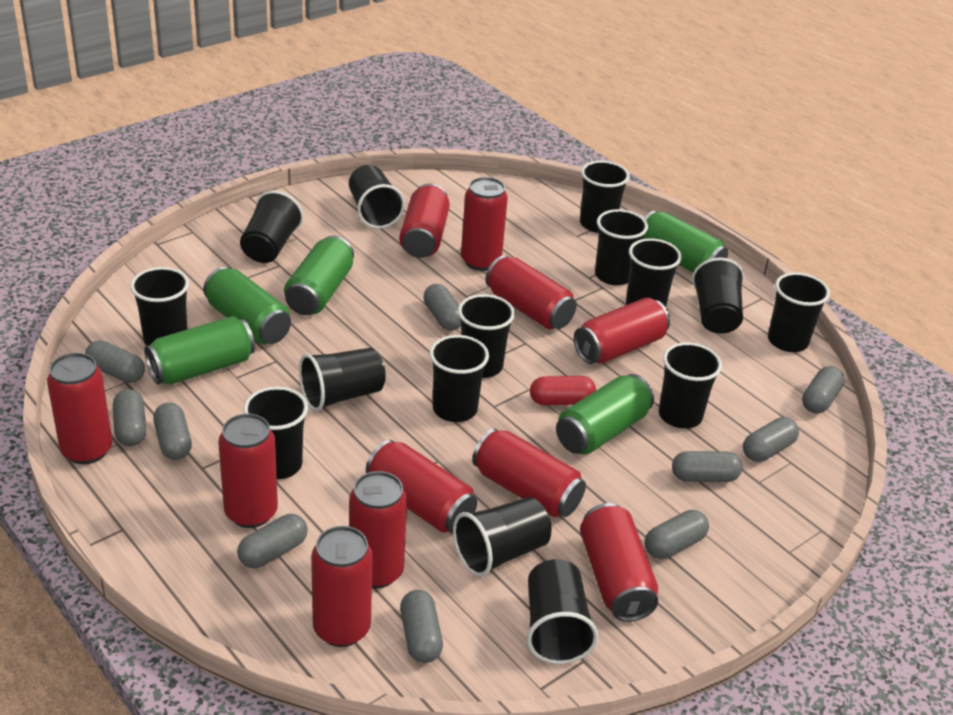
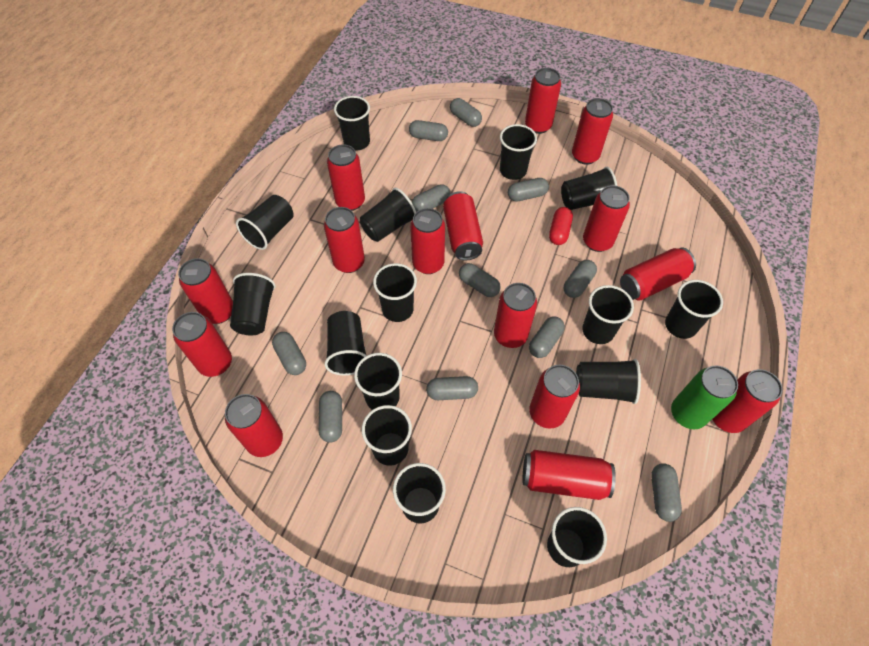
green can: 5 -> 1
grey capsule: 10 -> 11
red can: 11 -> 15

